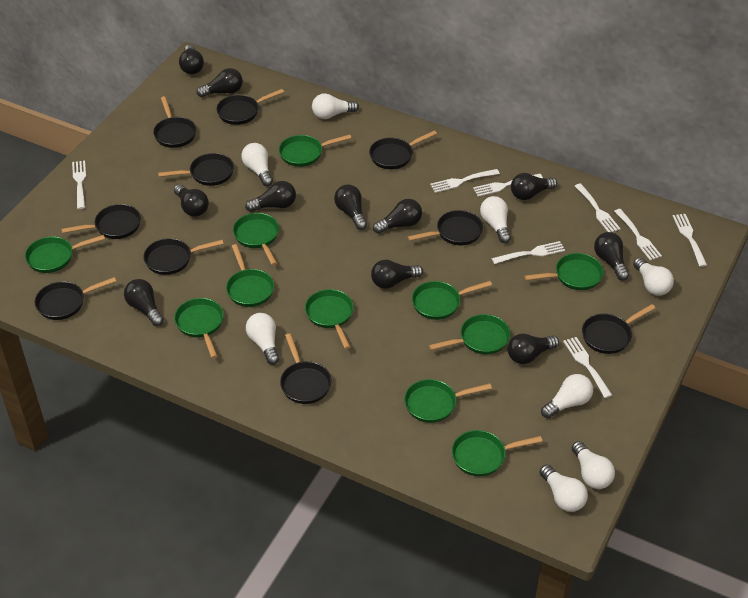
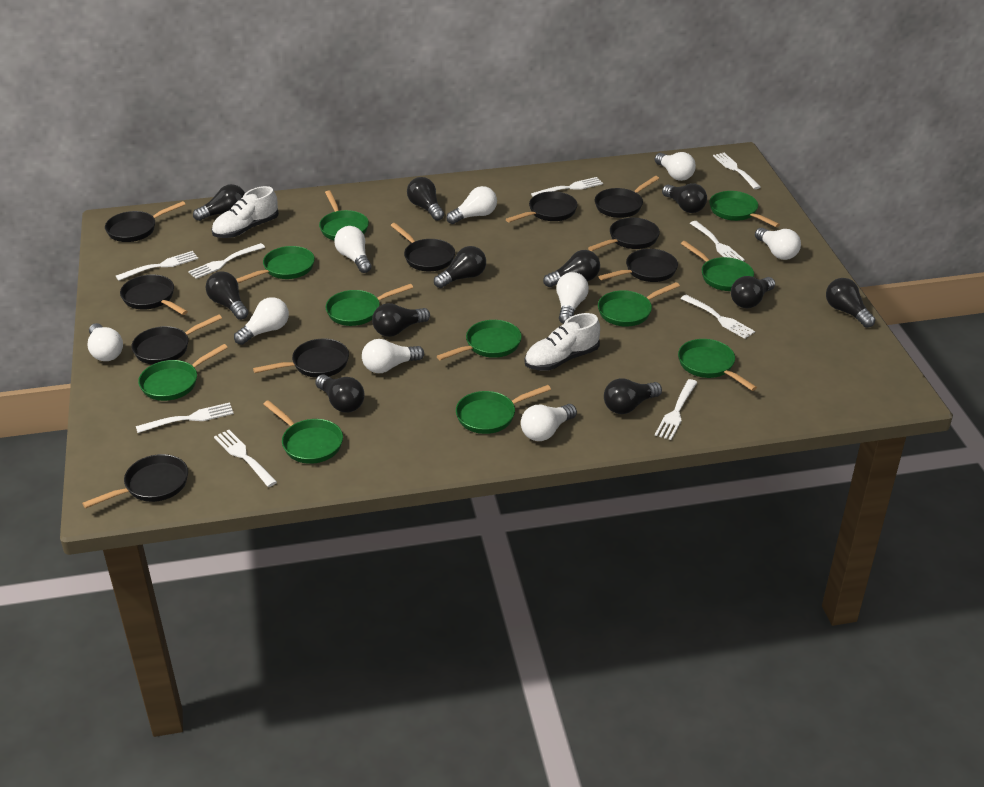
white fork: 8 -> 9
white light bulb: 8 -> 9
white shoe: 0 -> 2

